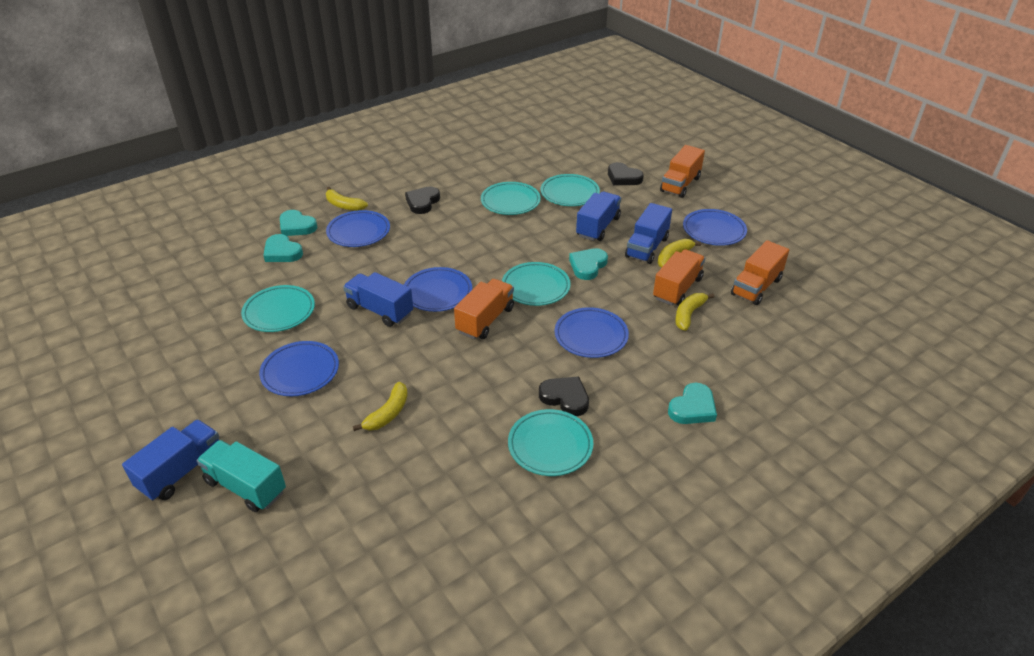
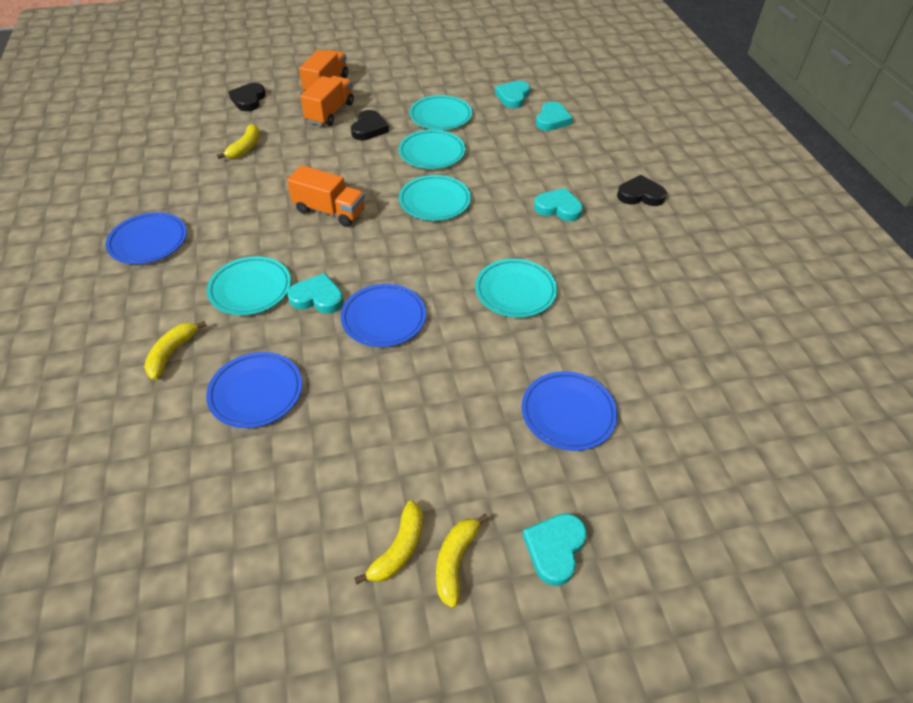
blue plate: 5 -> 4
blue truck: 4 -> 0
orange truck: 4 -> 3
turquoise heart: 4 -> 5
turquoise truck: 1 -> 0

